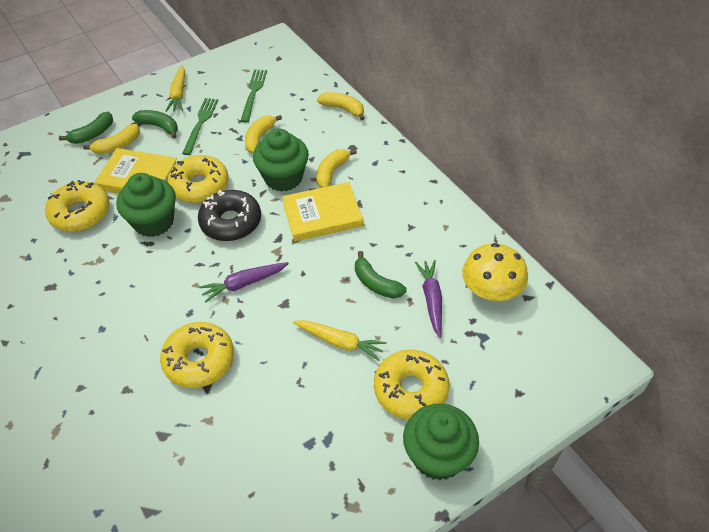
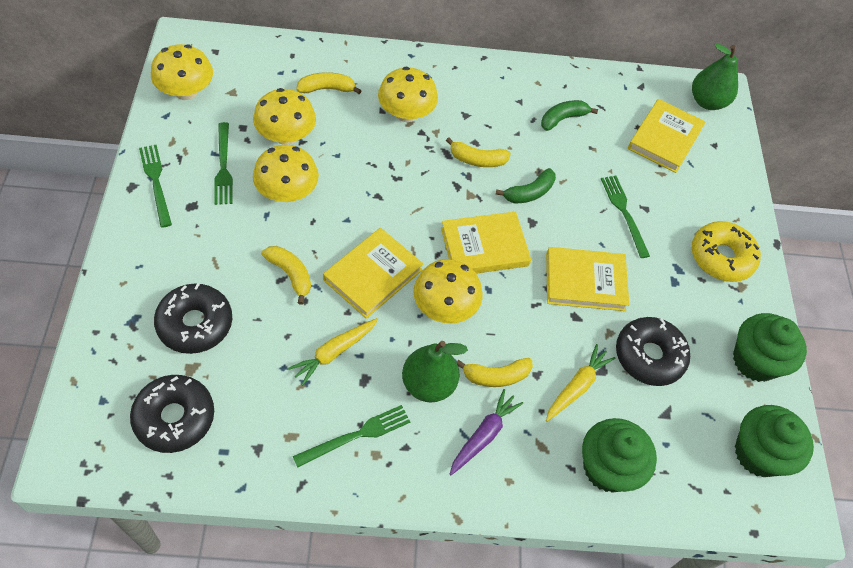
black donut: 1 -> 3
green banana: 3 -> 2
green fork: 2 -> 4
green pear: 0 -> 2
purple carrot: 2 -> 1
yellow book: 2 -> 4
yellow donut: 4 -> 1
yellow mushroom: 1 -> 5

